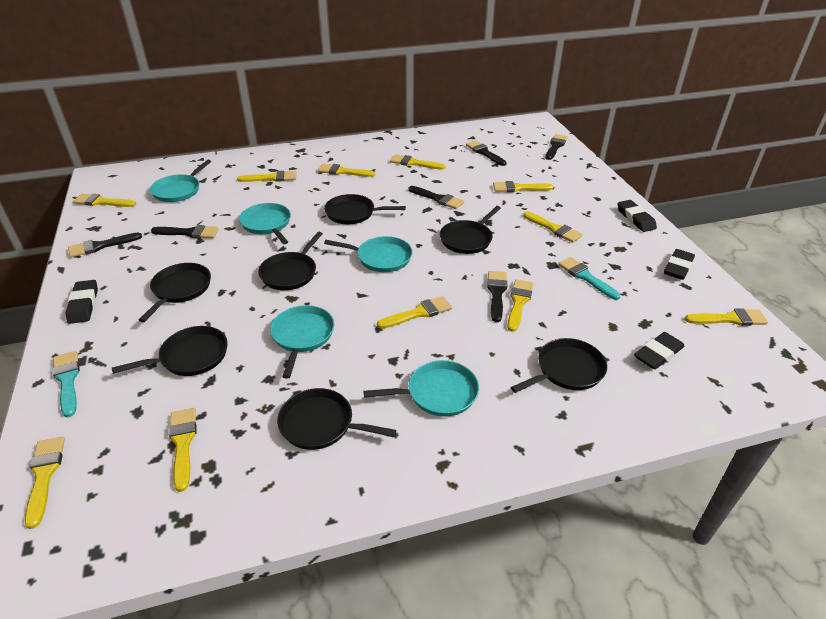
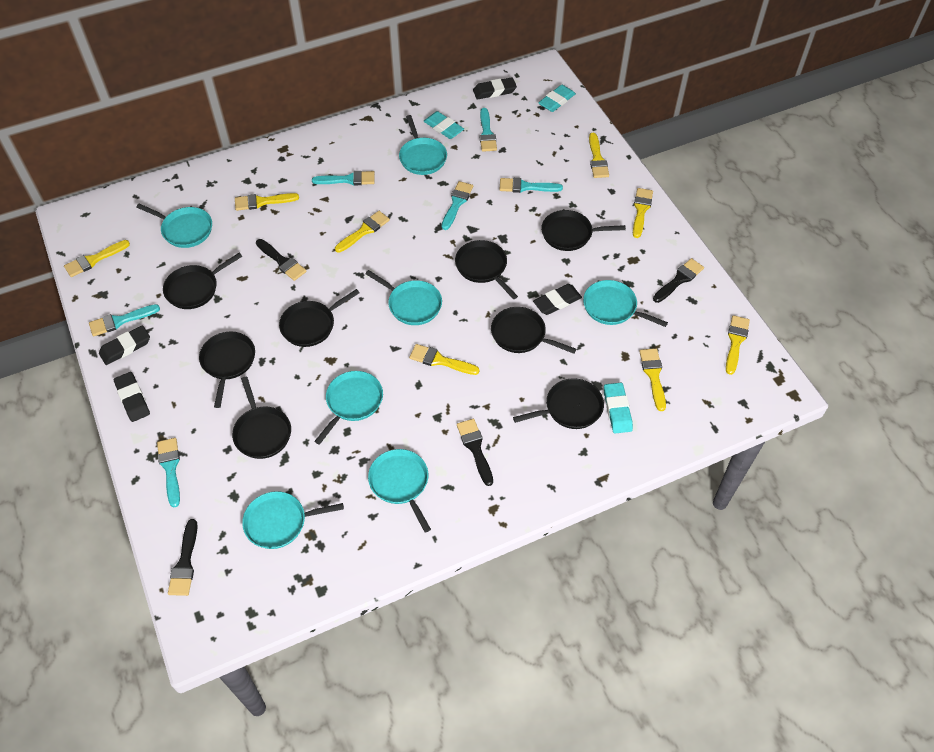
black brush: 6 -> 4
black pan: 7 -> 8
turquoise brush: 2 -> 6
turquoise eraser: 0 -> 3
turquoise pan: 5 -> 7
yellow brush: 11 -> 8

